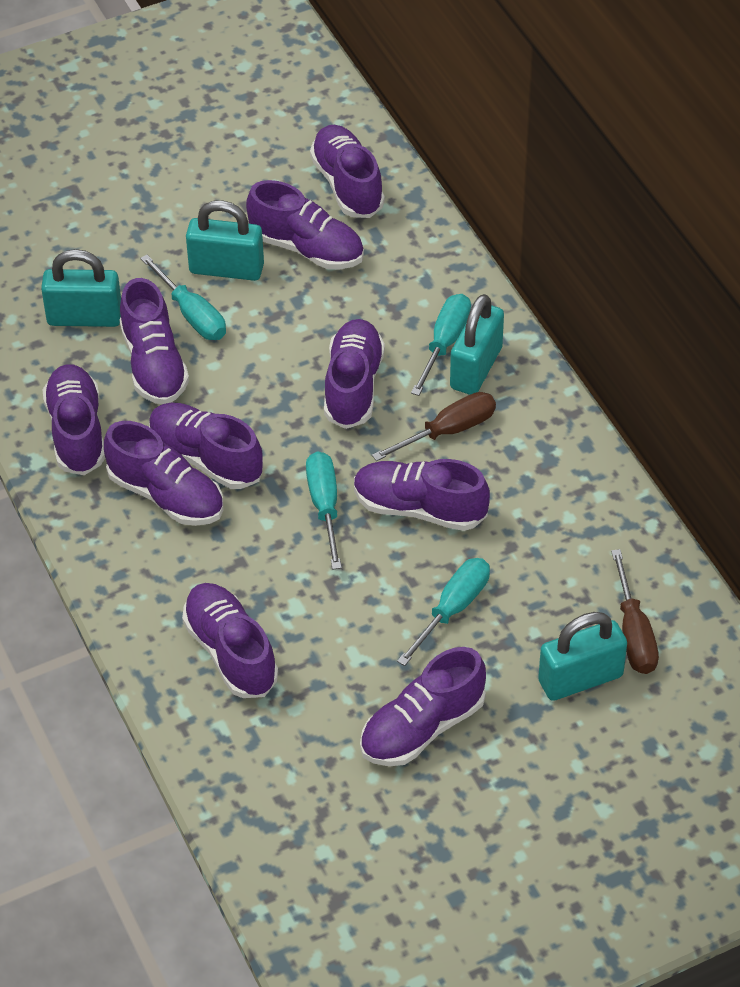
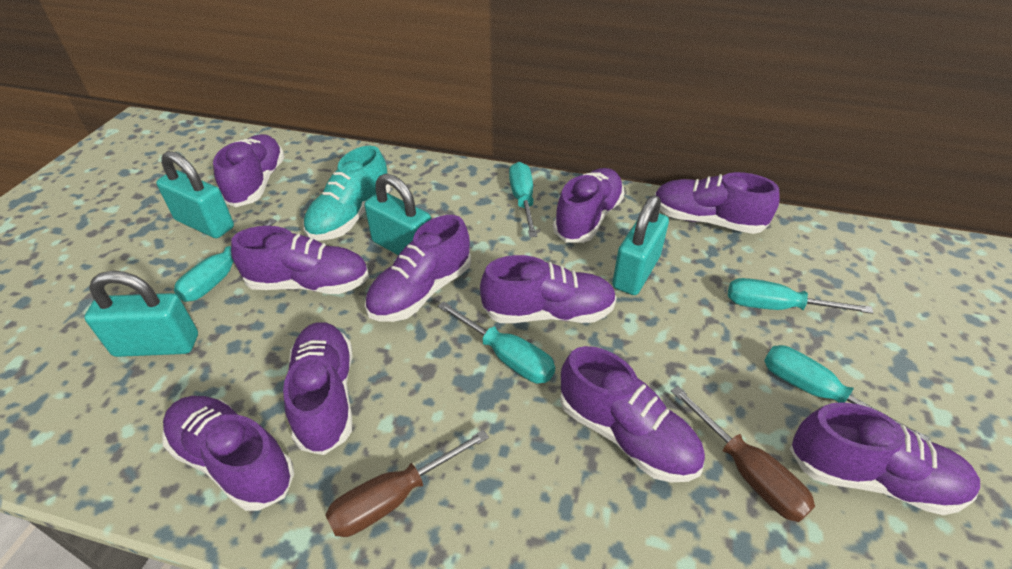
turquoise screwdriver: 4 -> 5
turquoise shoe: 0 -> 1

